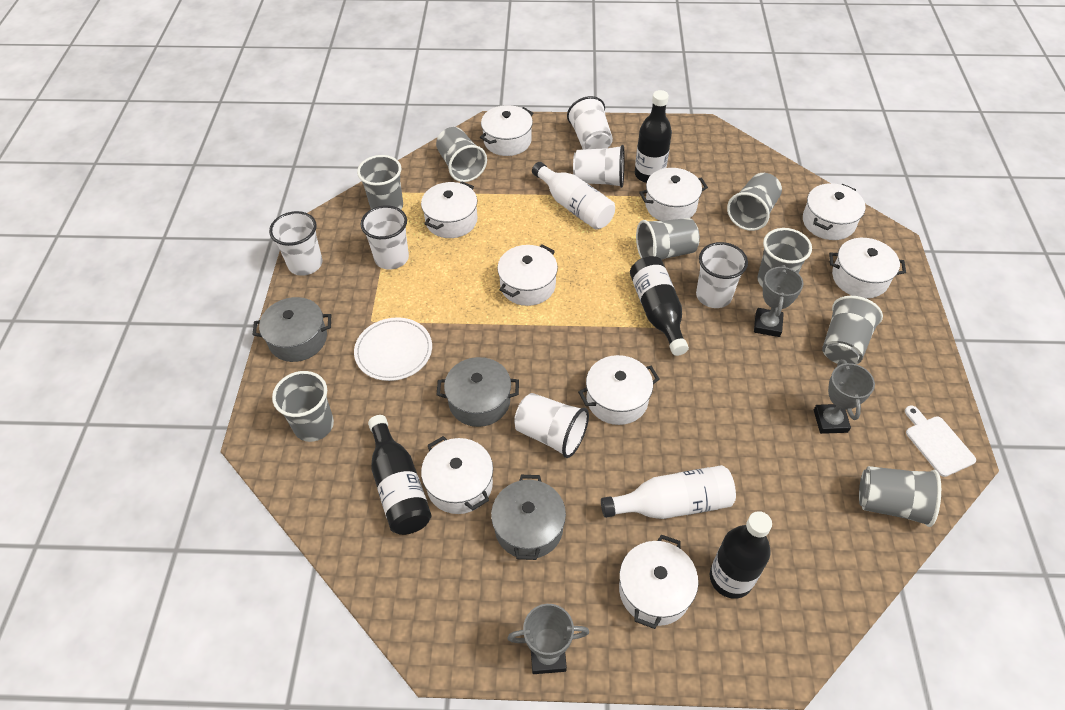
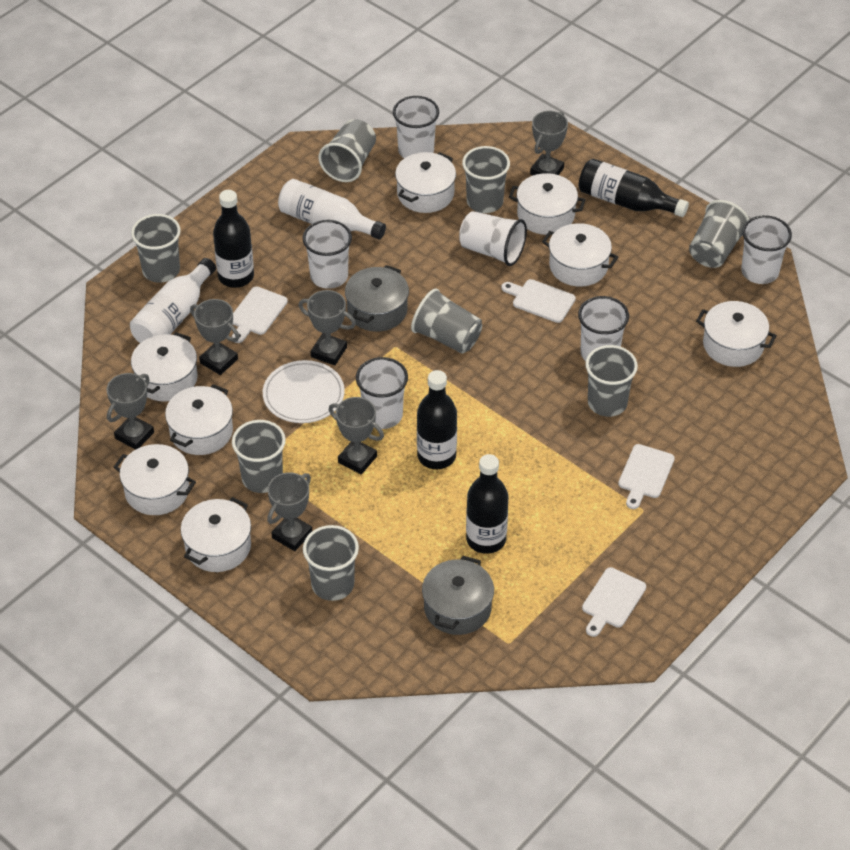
grey pot: 3 -> 2
grey trophy: 3 -> 6
white cutting board: 1 -> 4
white pot: 9 -> 8

